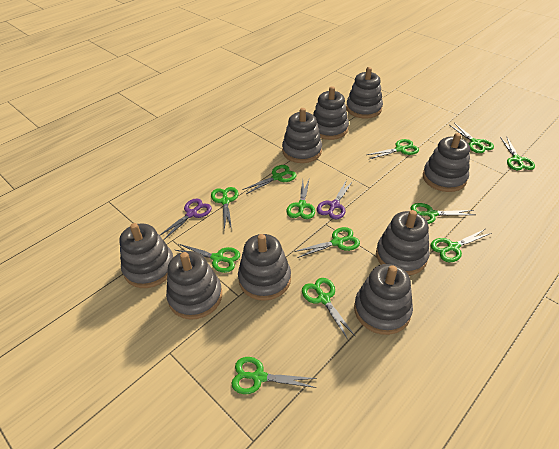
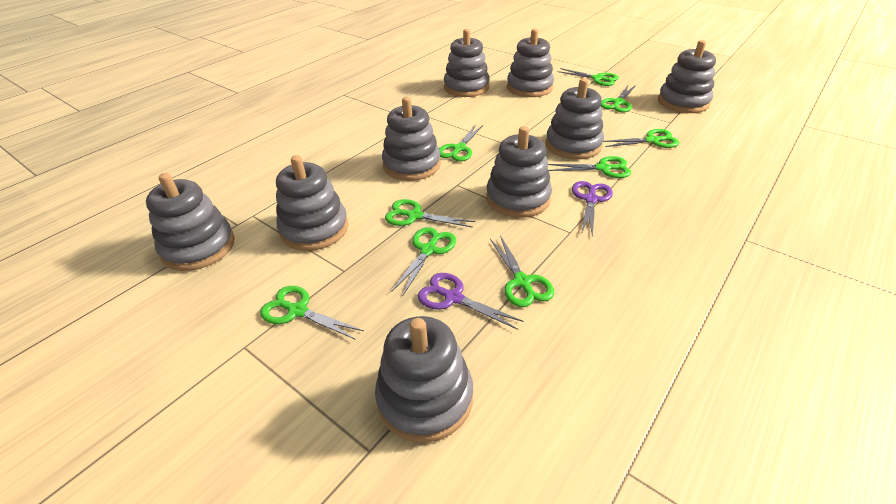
green scissors: 12 -> 9

